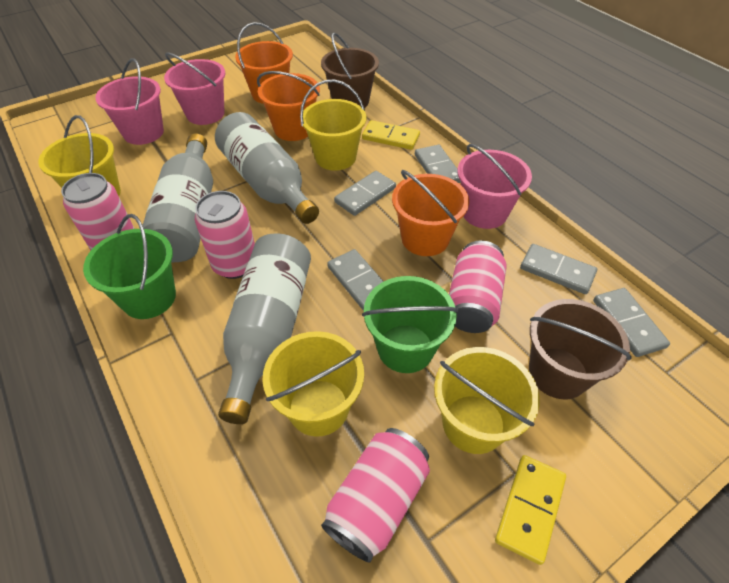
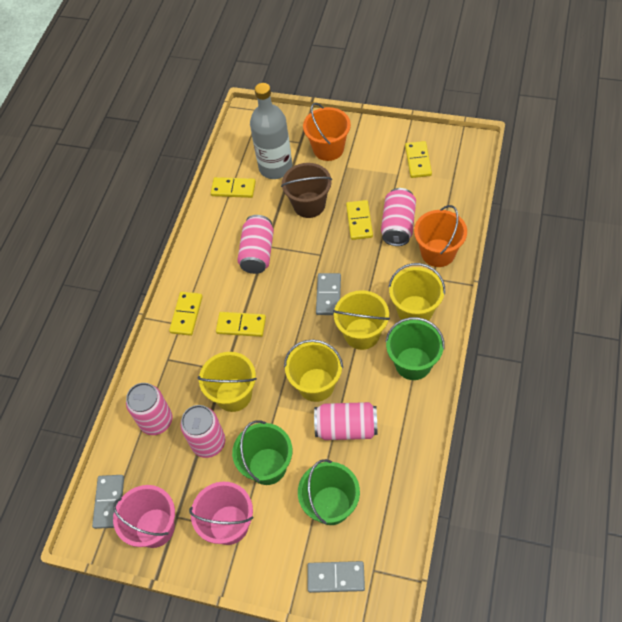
brown bucket: 2 -> 1
green bucket: 2 -> 3
grey bottle: 3 -> 1
grey domino: 5 -> 3
orange bucket: 3 -> 2
pink bucket: 3 -> 2
pink can: 4 -> 5
yellow domino: 2 -> 5

